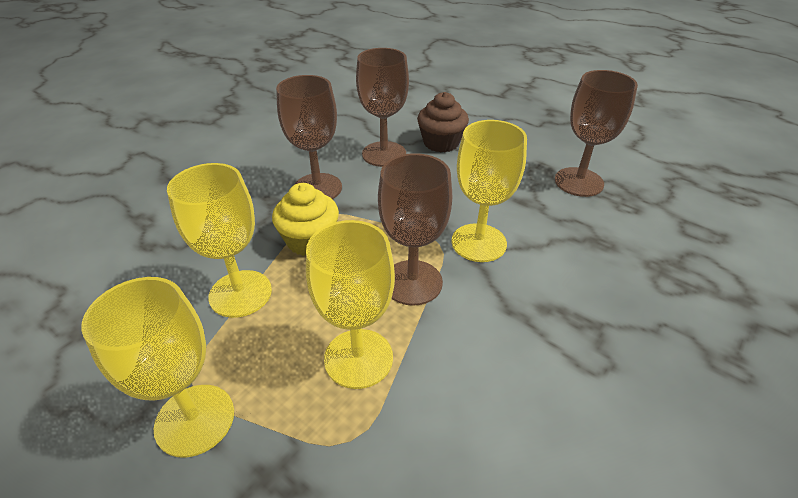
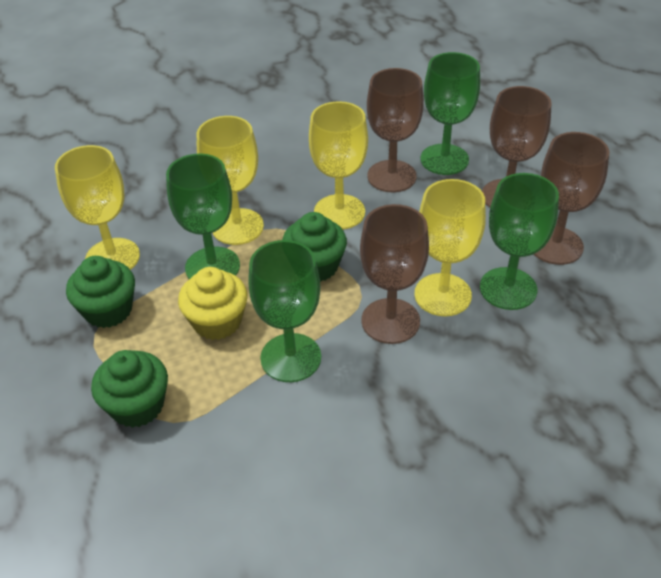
brown cupcake: 1 -> 0
green cupcake: 0 -> 3
green goblet: 0 -> 4

